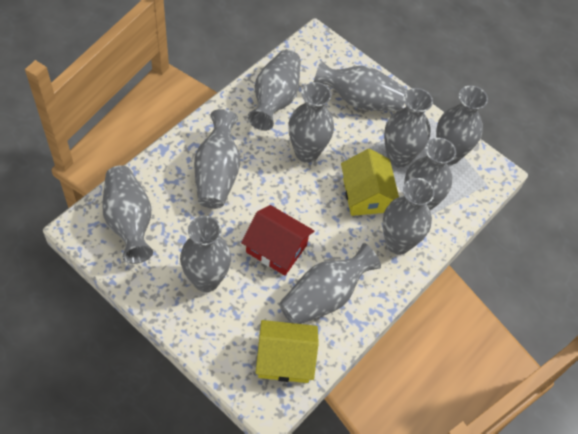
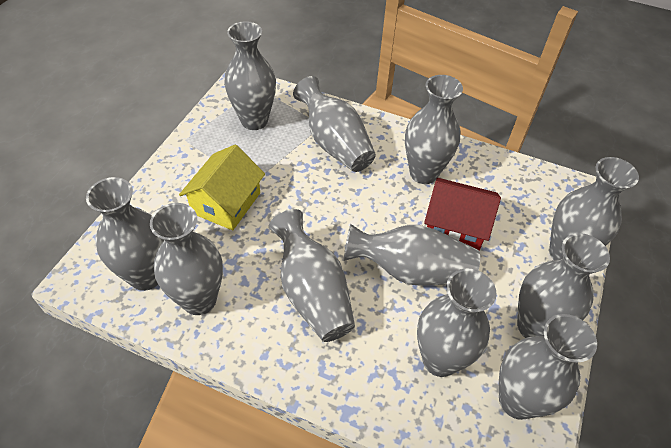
yellow house: 2 -> 1

